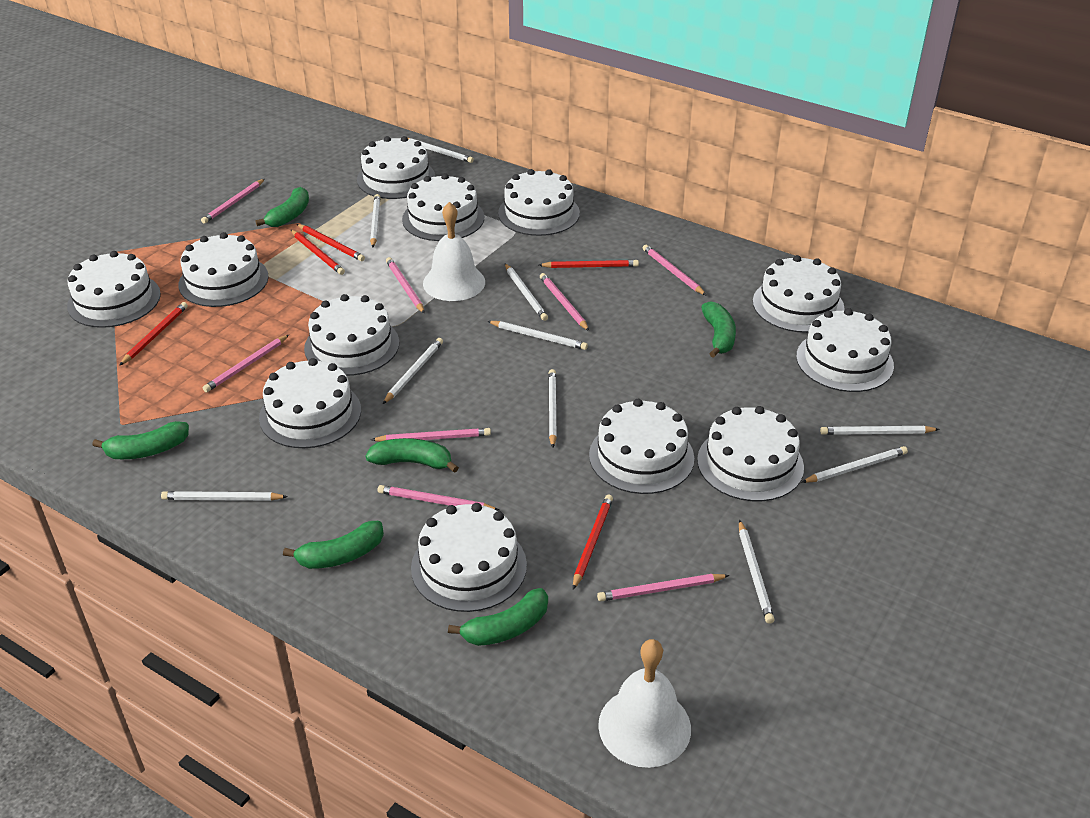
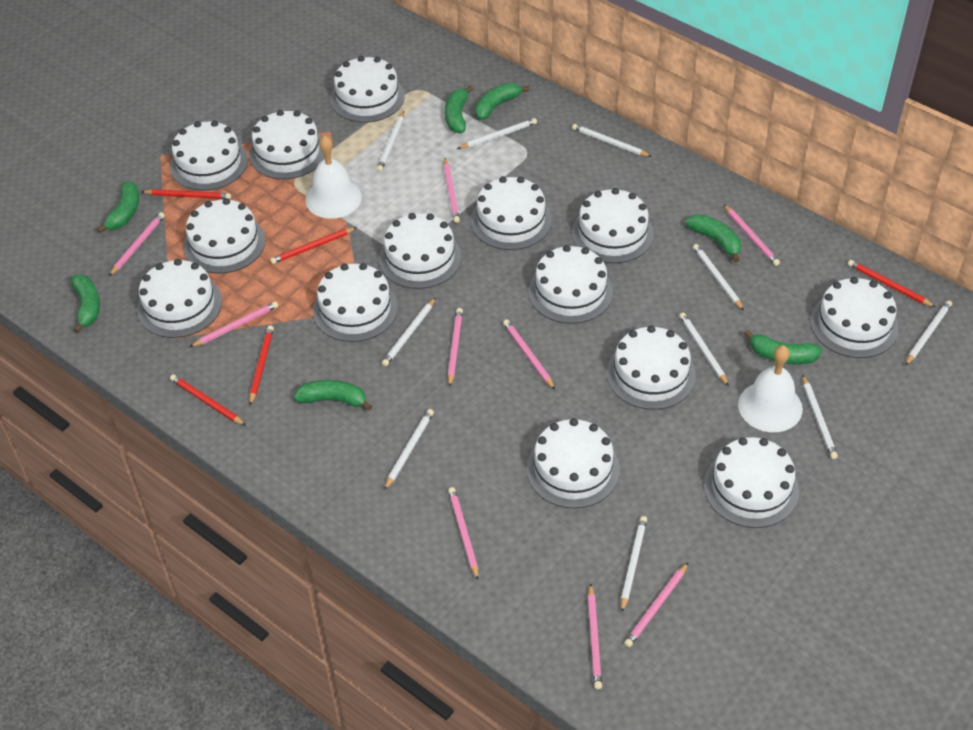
green banana: 6 -> 7
pink pencil: 8 -> 9
white cake: 12 -> 14

